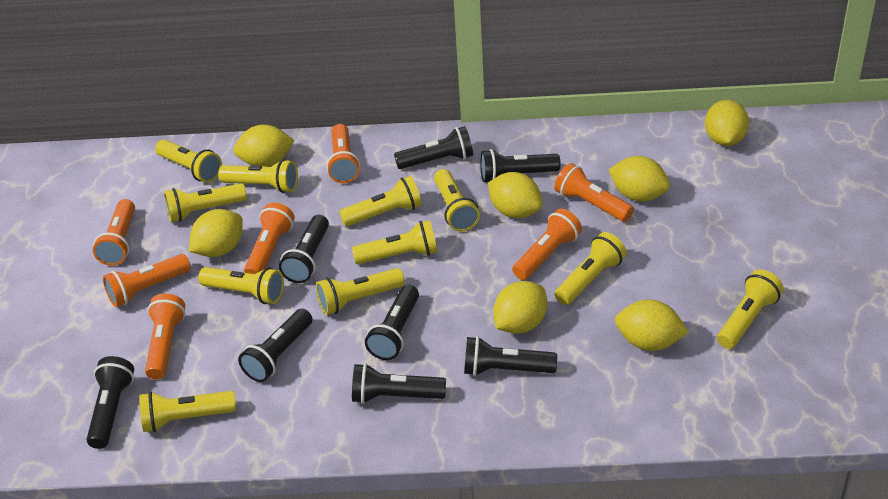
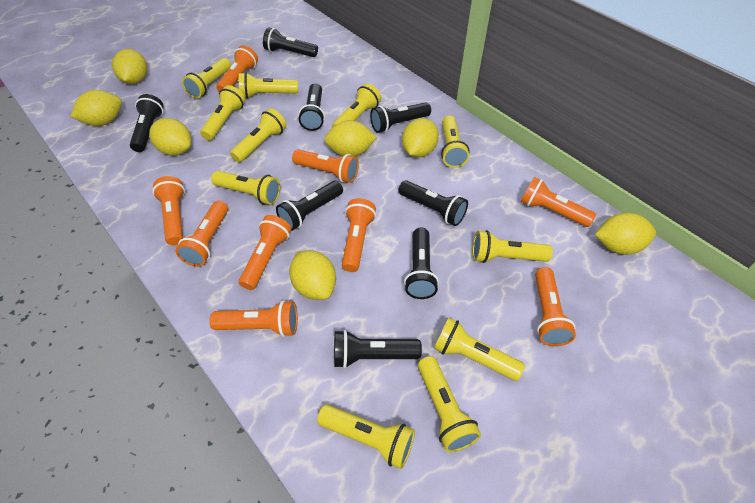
orange flashlight: 7 -> 9

